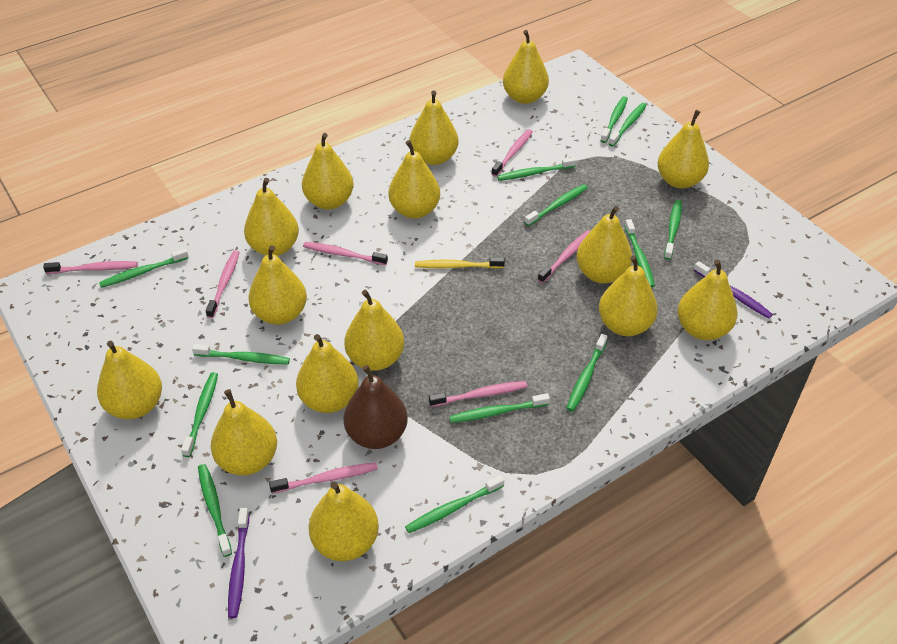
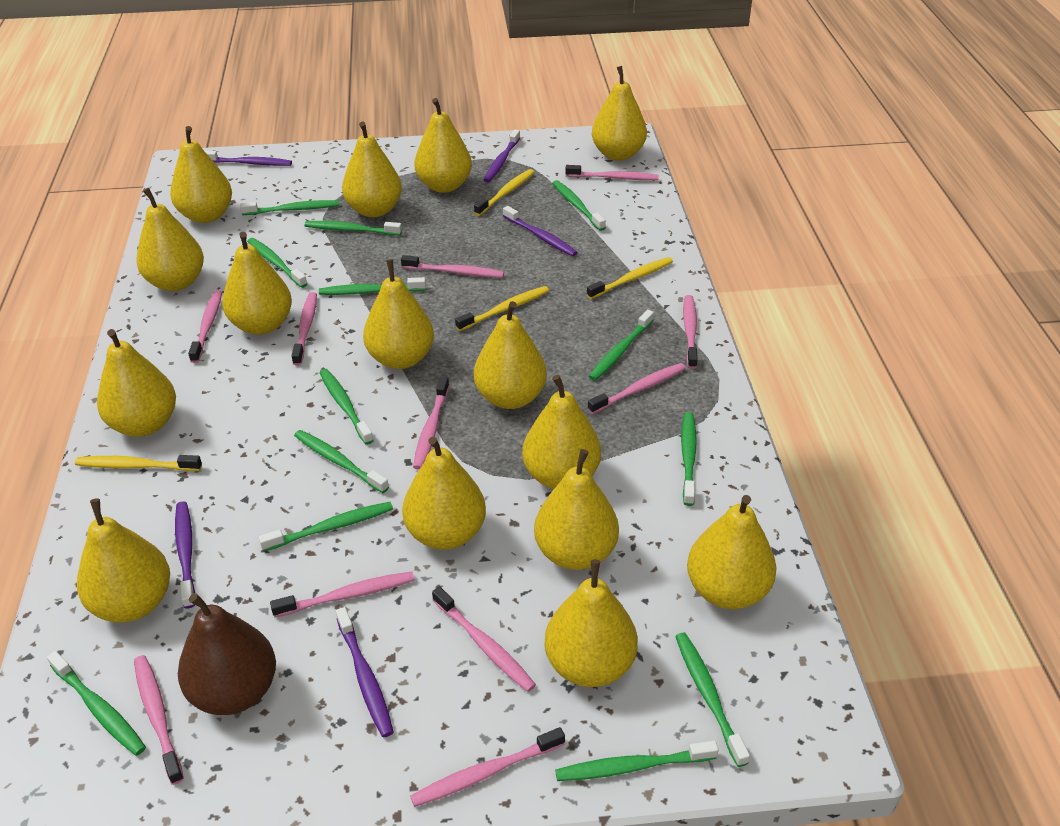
pink toothbrush: 7 -> 11
purple toothbrush: 2 -> 5
yellow toothbrush: 1 -> 4

